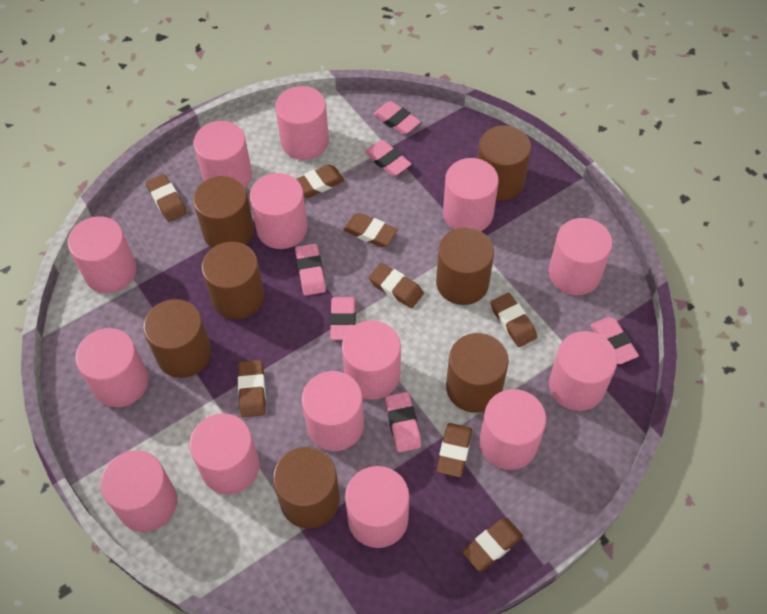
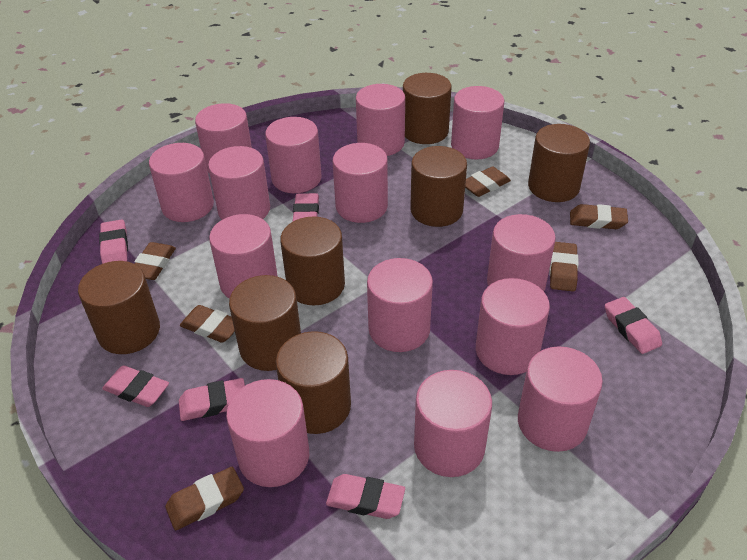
brown eraser: 8 -> 6

